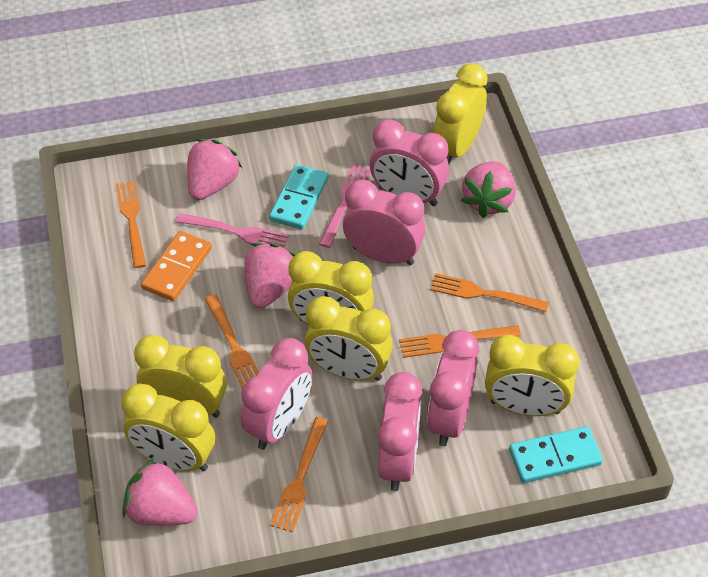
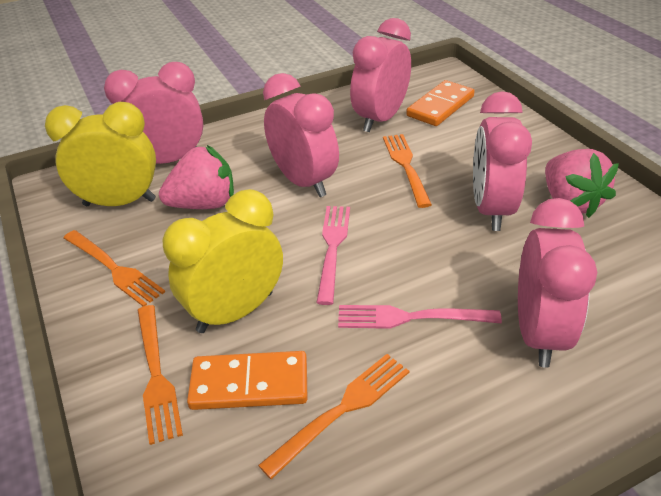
orange domino: 1 -> 2
orange fork: 5 -> 4
pink strawberry: 4 -> 2
turquoise domino: 2 -> 0
yellow clock: 6 -> 2

